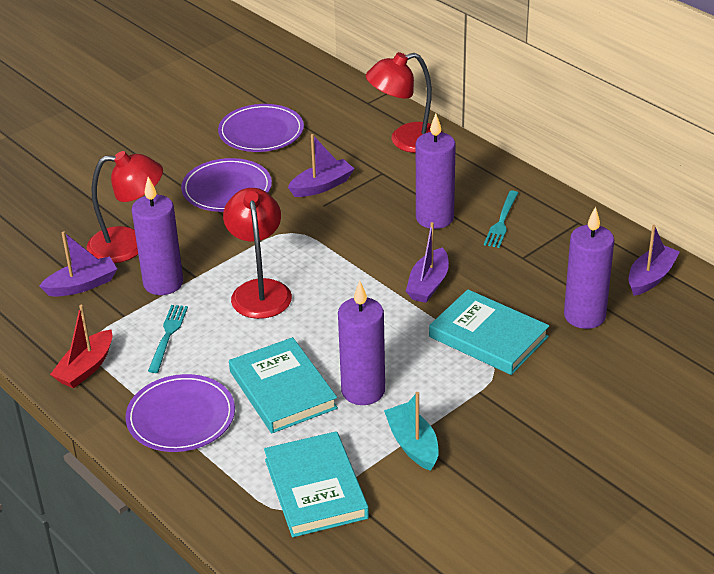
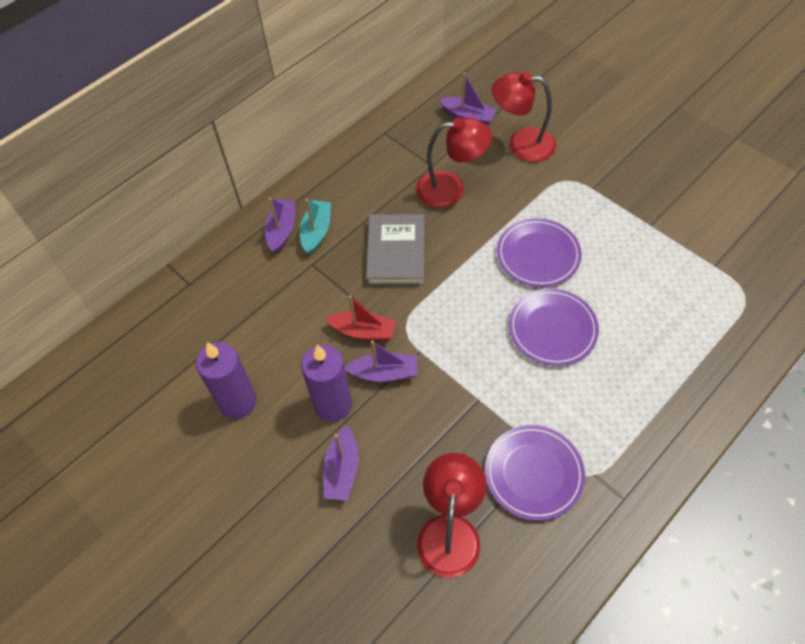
grey book: 0 -> 1
purple candle: 4 -> 2
turquoise book: 3 -> 0
turquoise fork: 2 -> 0

